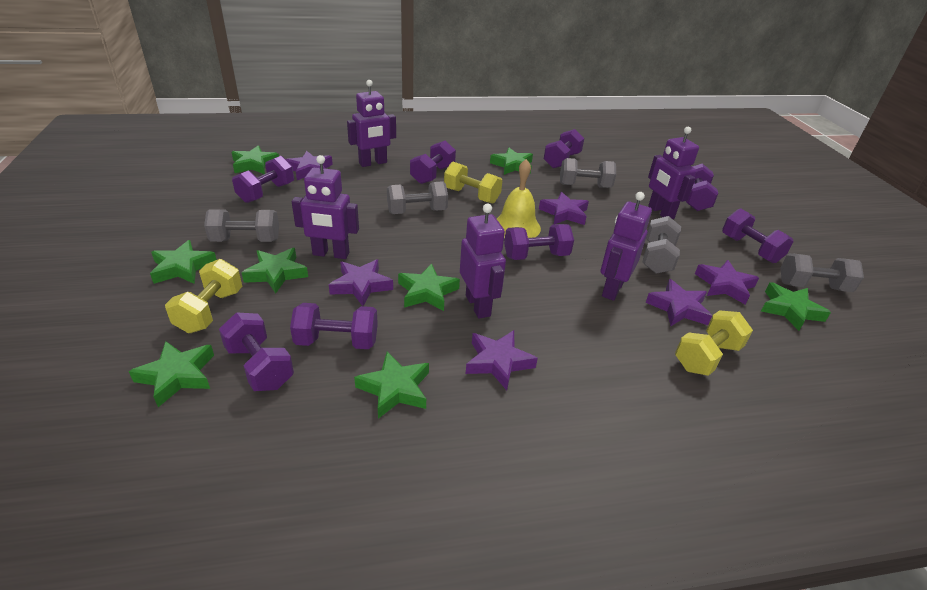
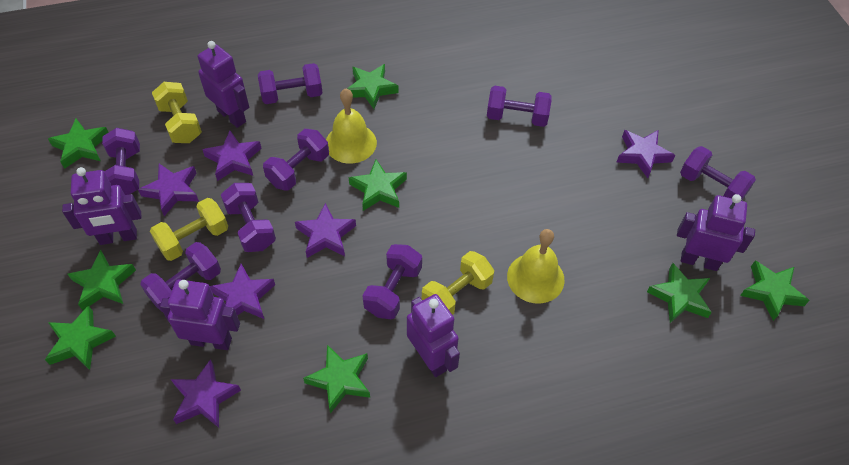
grey dumbbell: 5 -> 0
yellow bell: 1 -> 2

